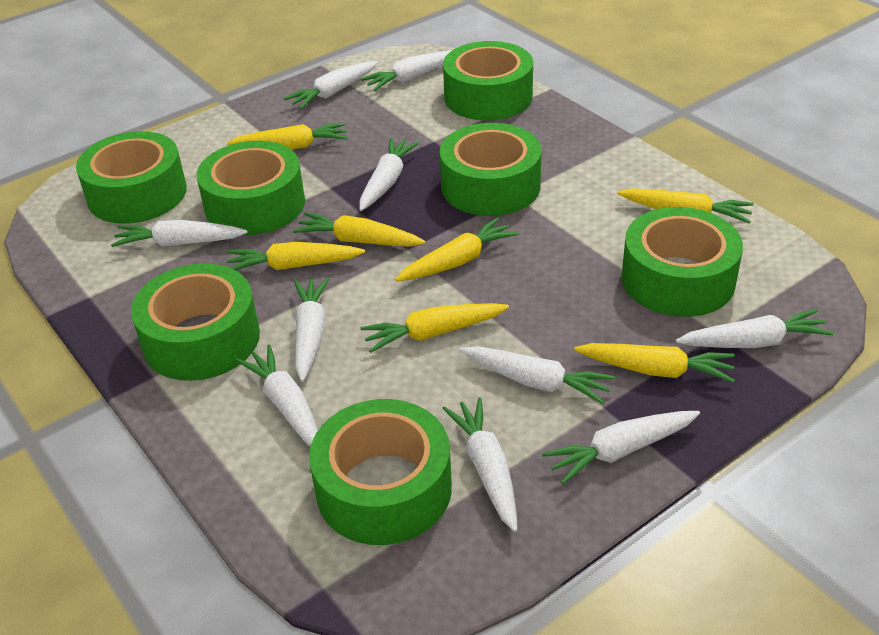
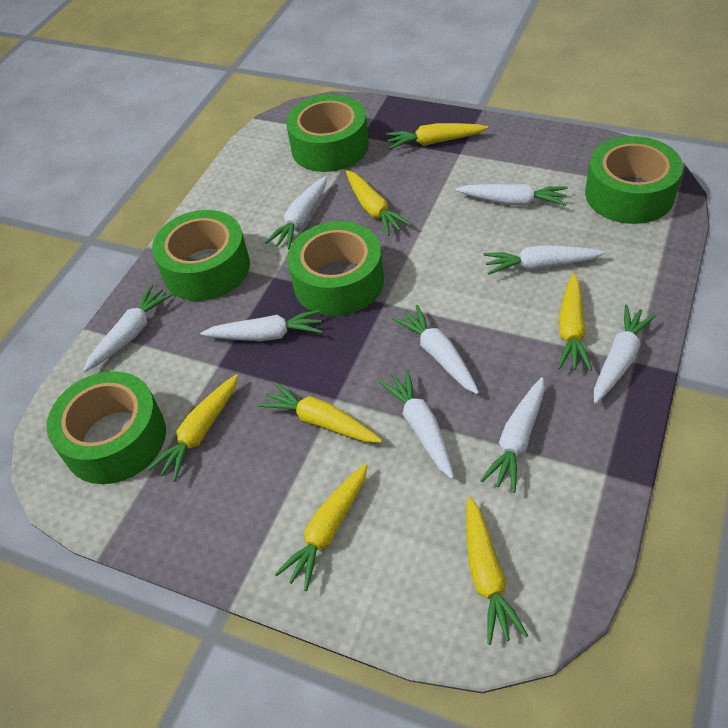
green tape: 7 -> 5
white carrot: 10 -> 9

